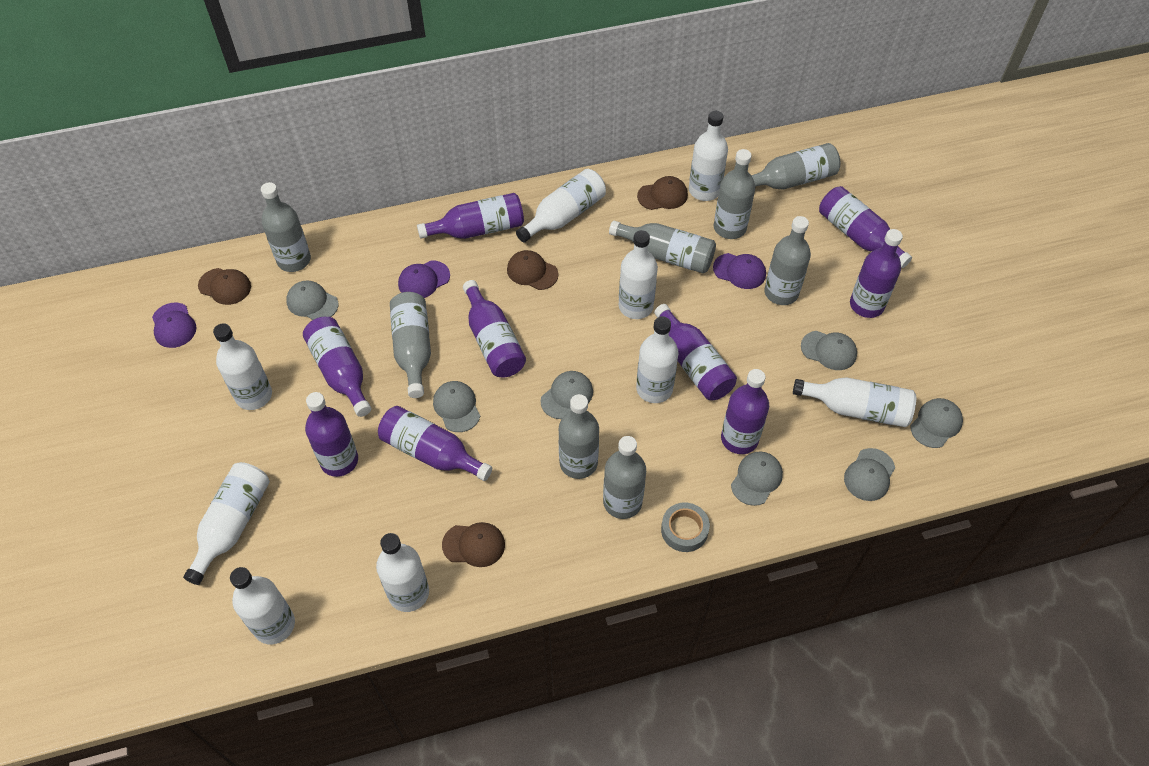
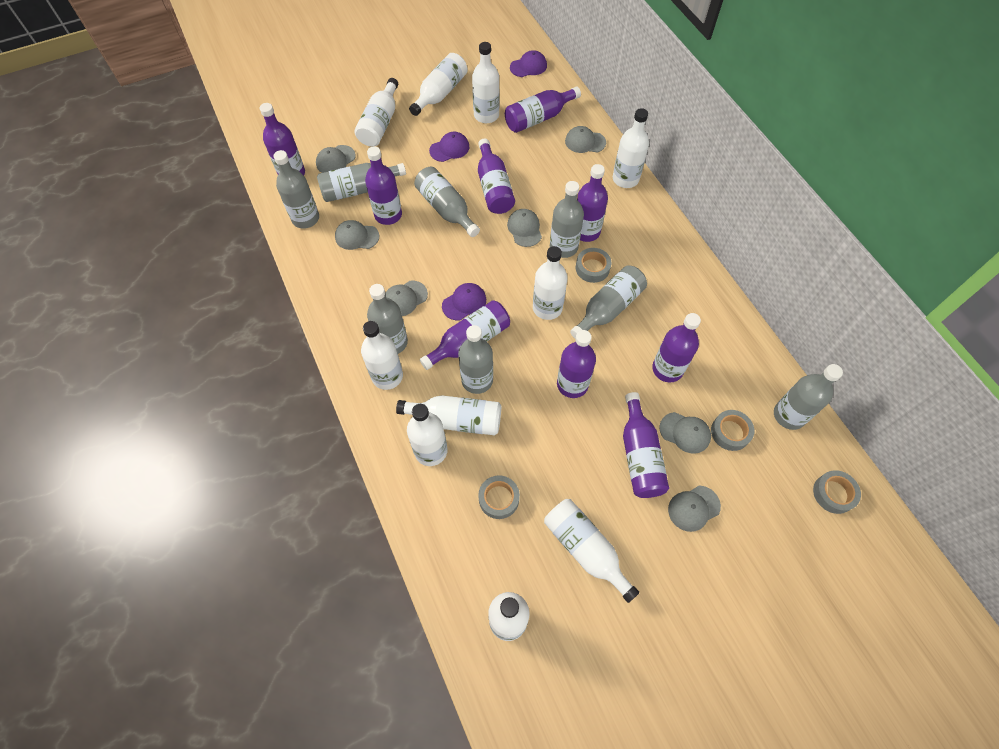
brown cap: 4 -> 0
grey tape: 1 -> 4
white bottle: 9 -> 10

